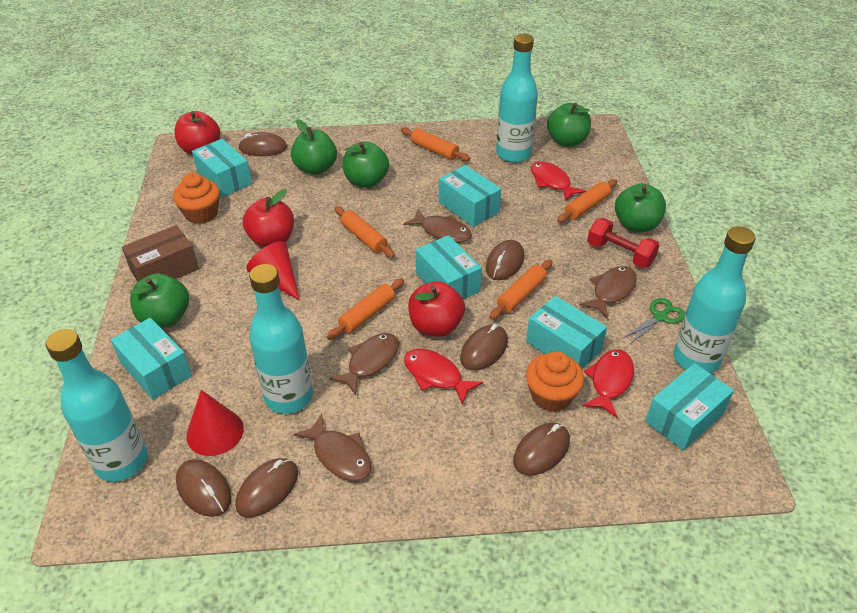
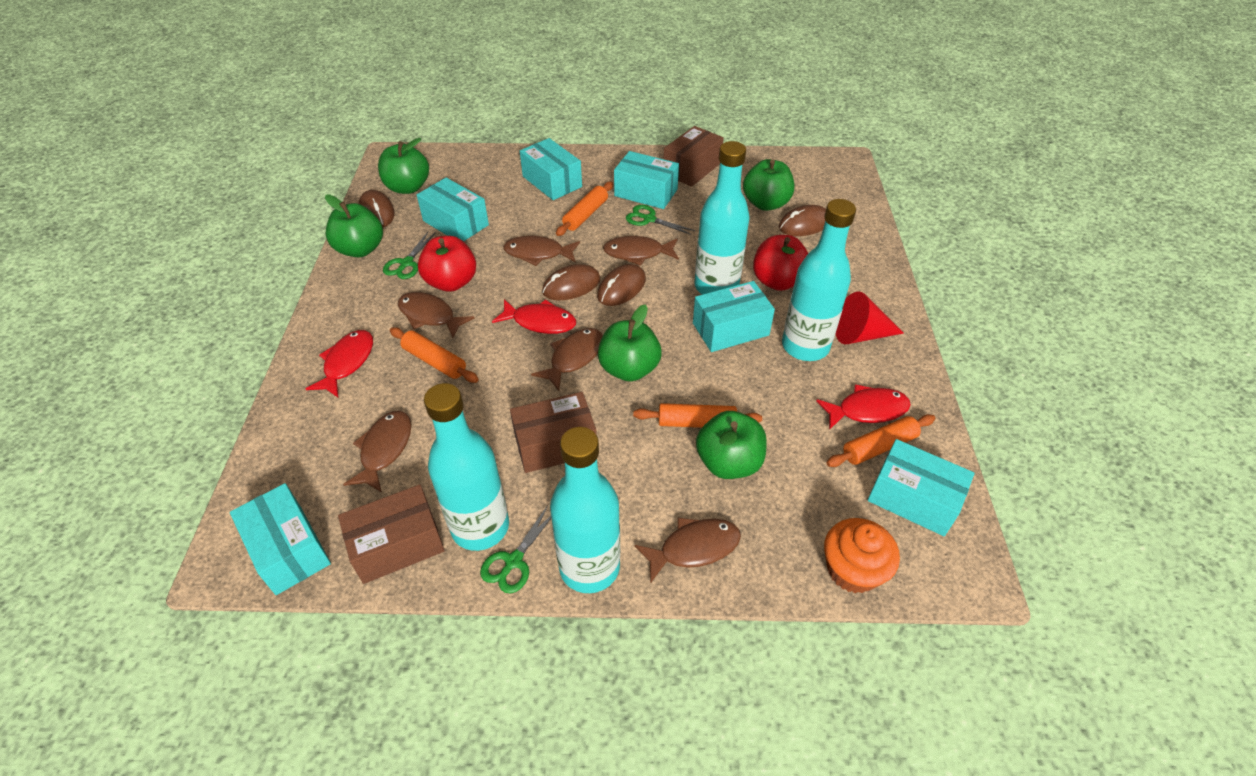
brown box: 1 -> 3
brown fish: 4 -> 6
brown mouse: 6 -> 4
green scissors: 1 -> 3
orange cupcake: 2 -> 1
orange rolling pin: 5 -> 4
red apple: 3 -> 2
red cone: 2 -> 1
red dumbbell: 1 -> 0

